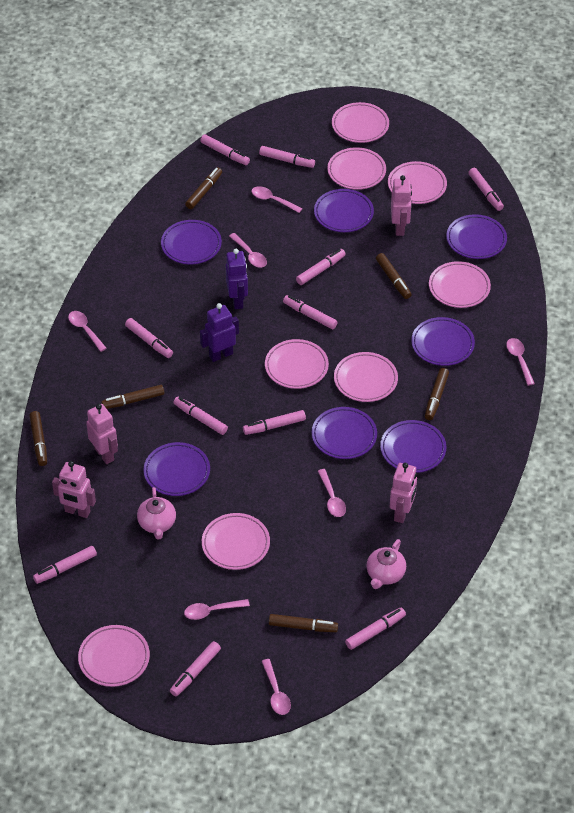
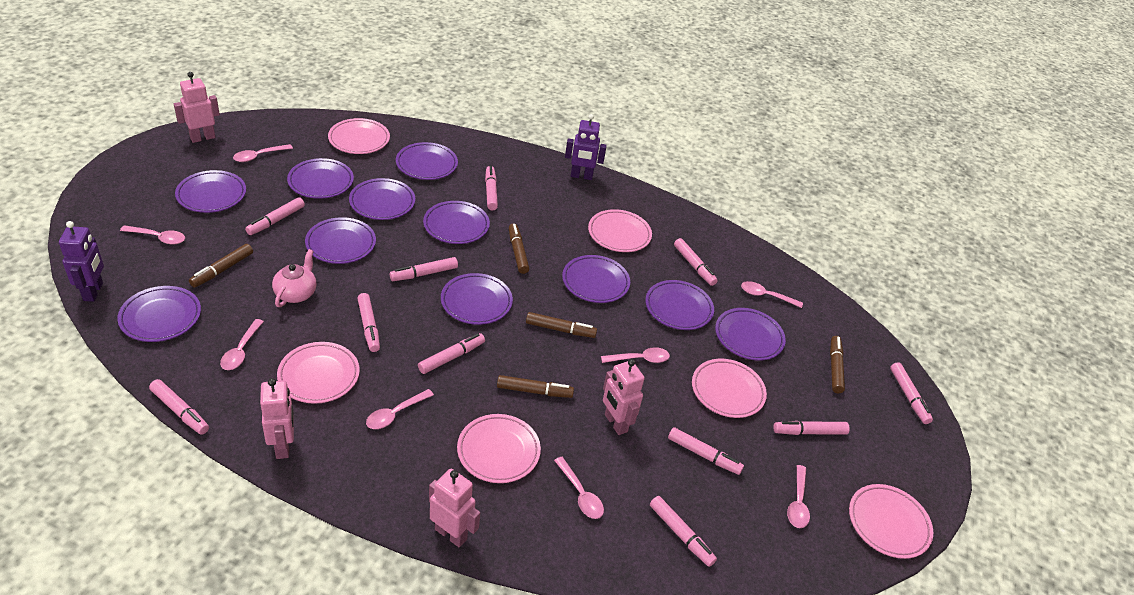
brown marker: 6 -> 5
pink plate: 8 -> 6
pink spoon: 7 -> 8
pink teapot: 2 -> 1
purple plate: 7 -> 11

